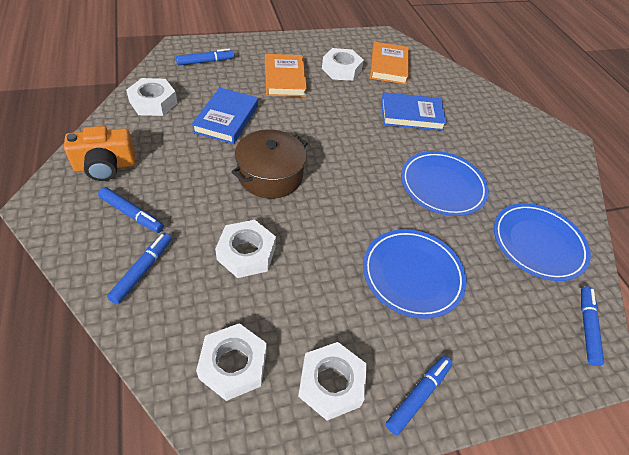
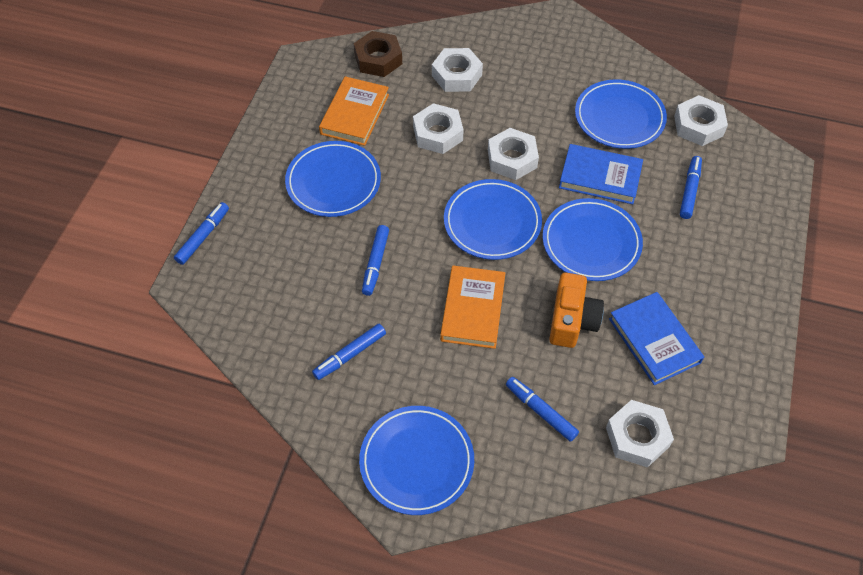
blue plate: 3 -> 5
brown nut: 0 -> 1
brown pot: 1 -> 0

